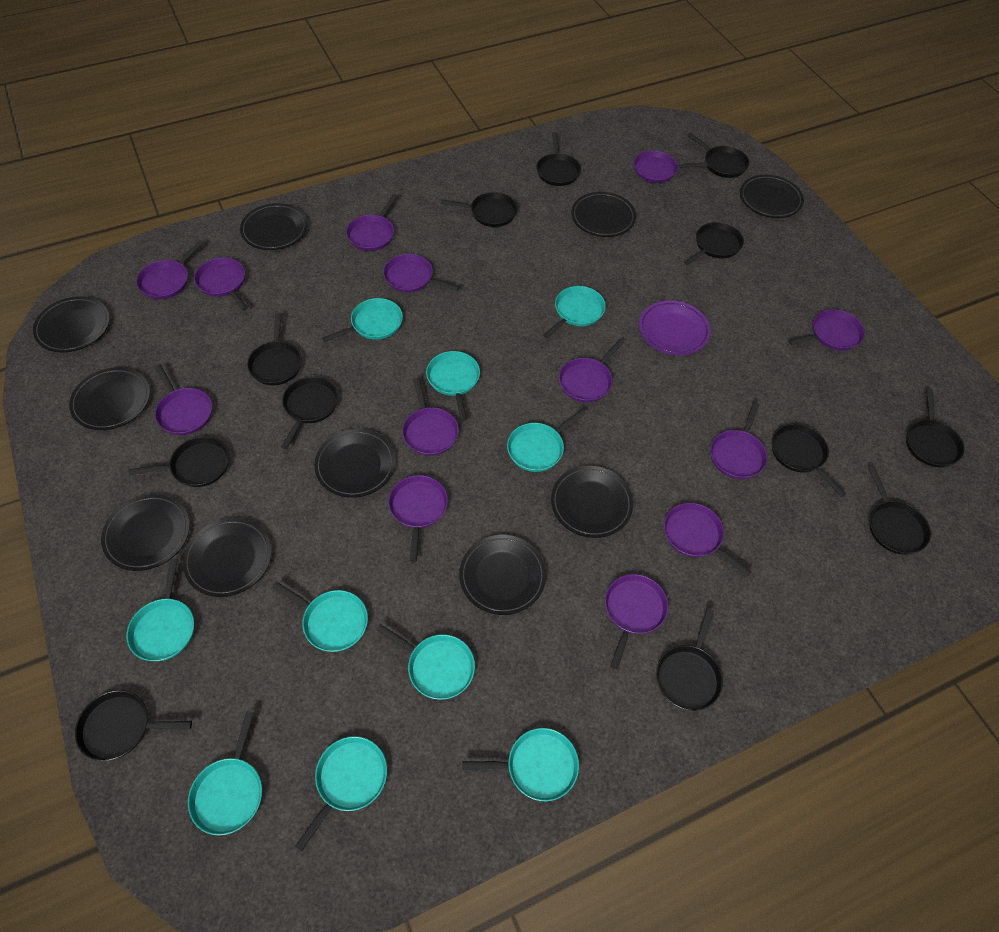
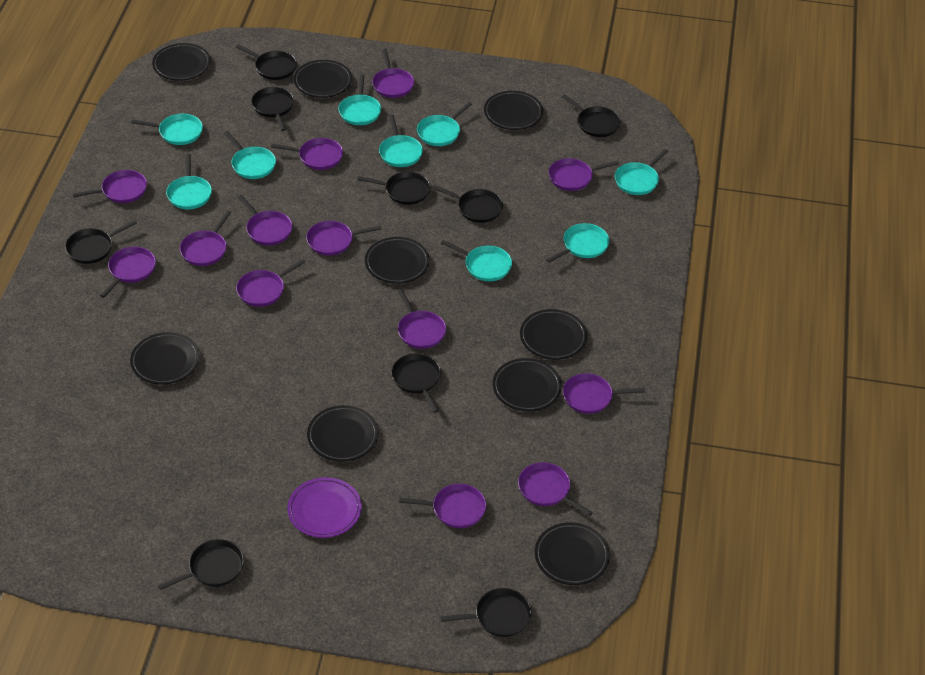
black pan: 12 -> 9
black plate: 10 -> 9
turquoise pan: 10 -> 9

